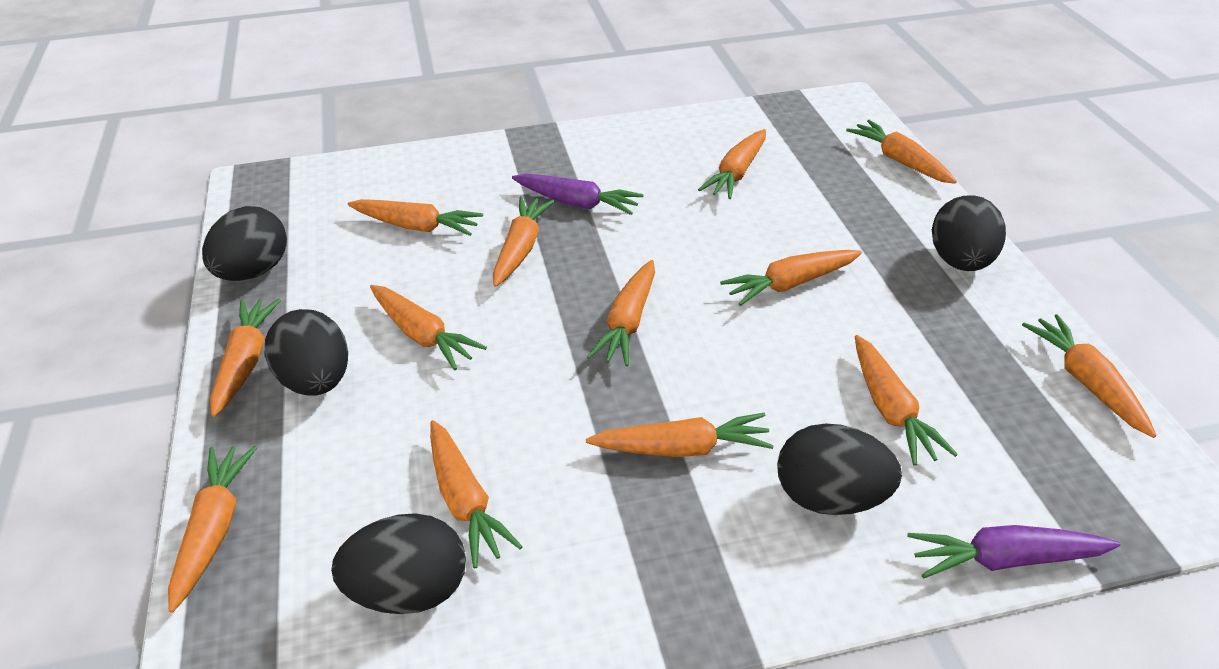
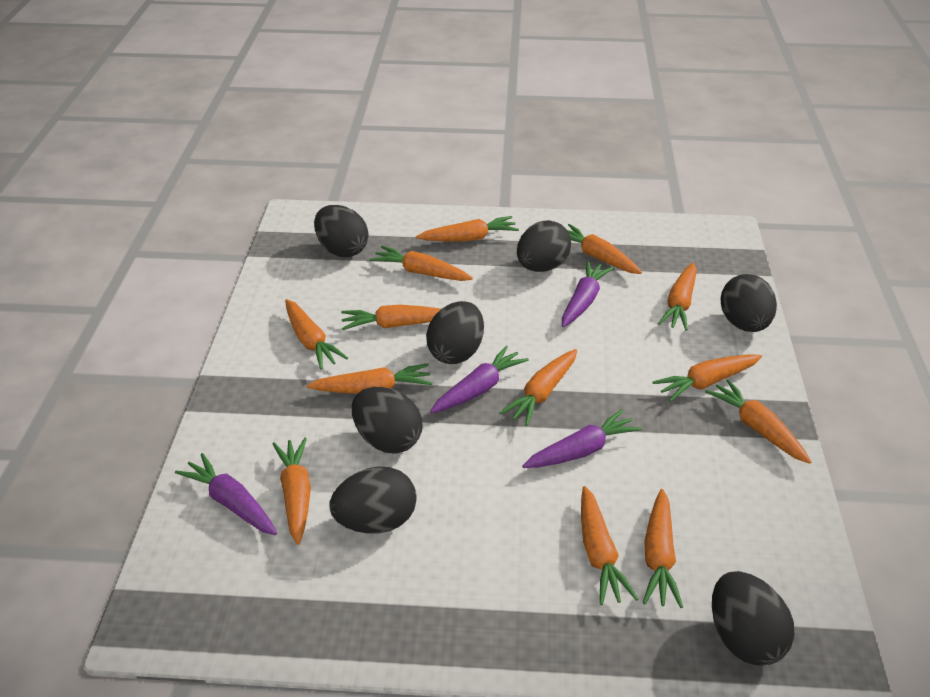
black egg: 5 -> 7
purple carrot: 2 -> 4

